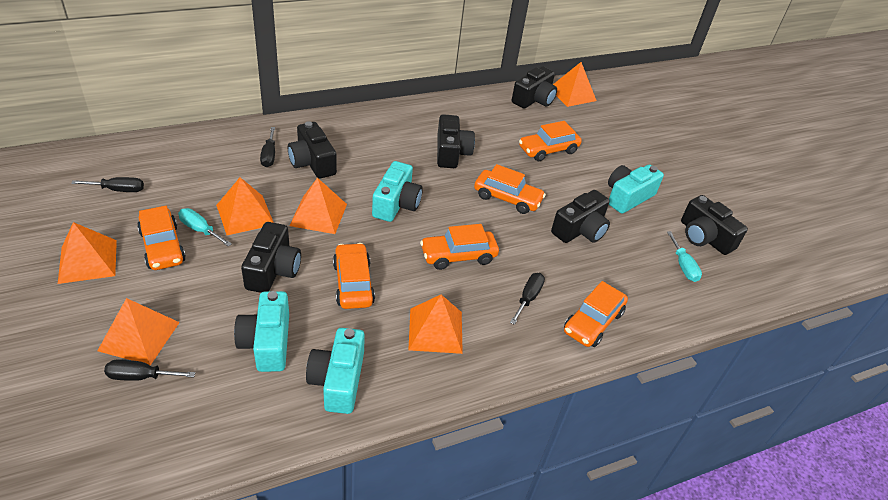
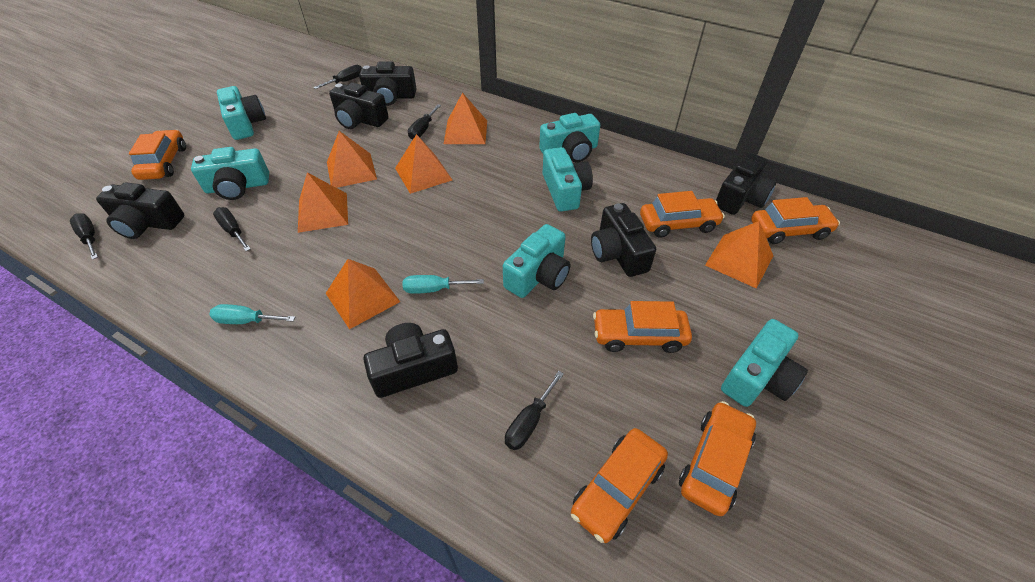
black screwdriver: 4 -> 5
turquoise camera: 4 -> 6

